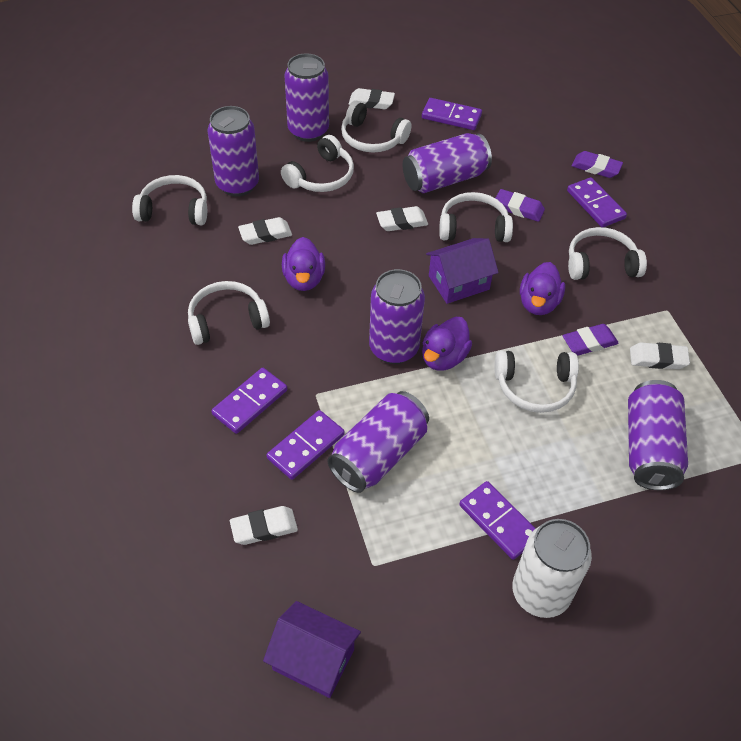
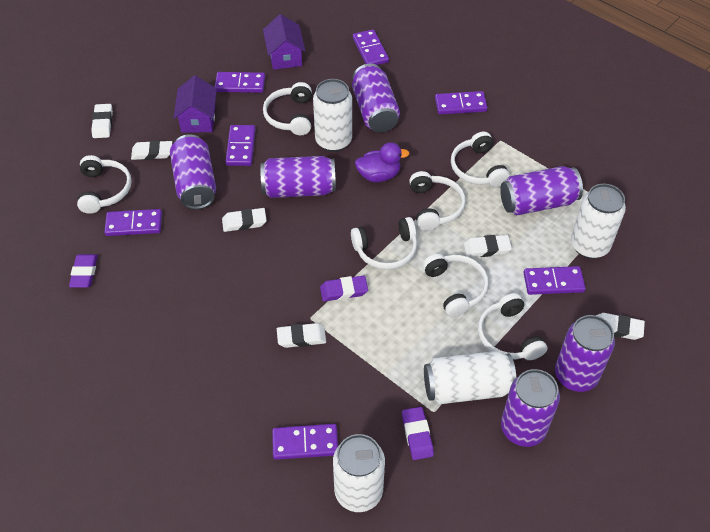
purple domino: 5 -> 7
purple duck: 3 -> 1
white can: 1 -> 4
white eraser: 5 -> 6

